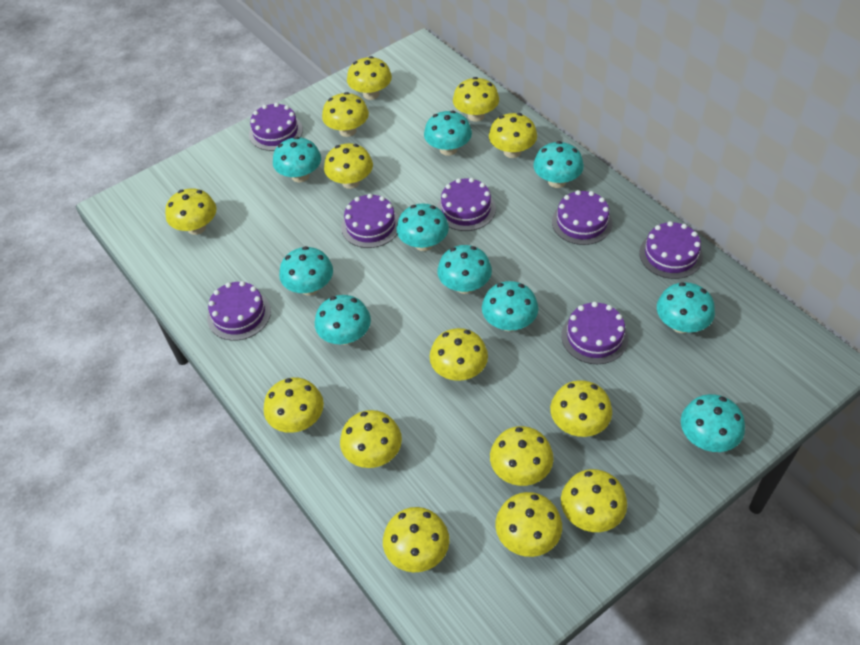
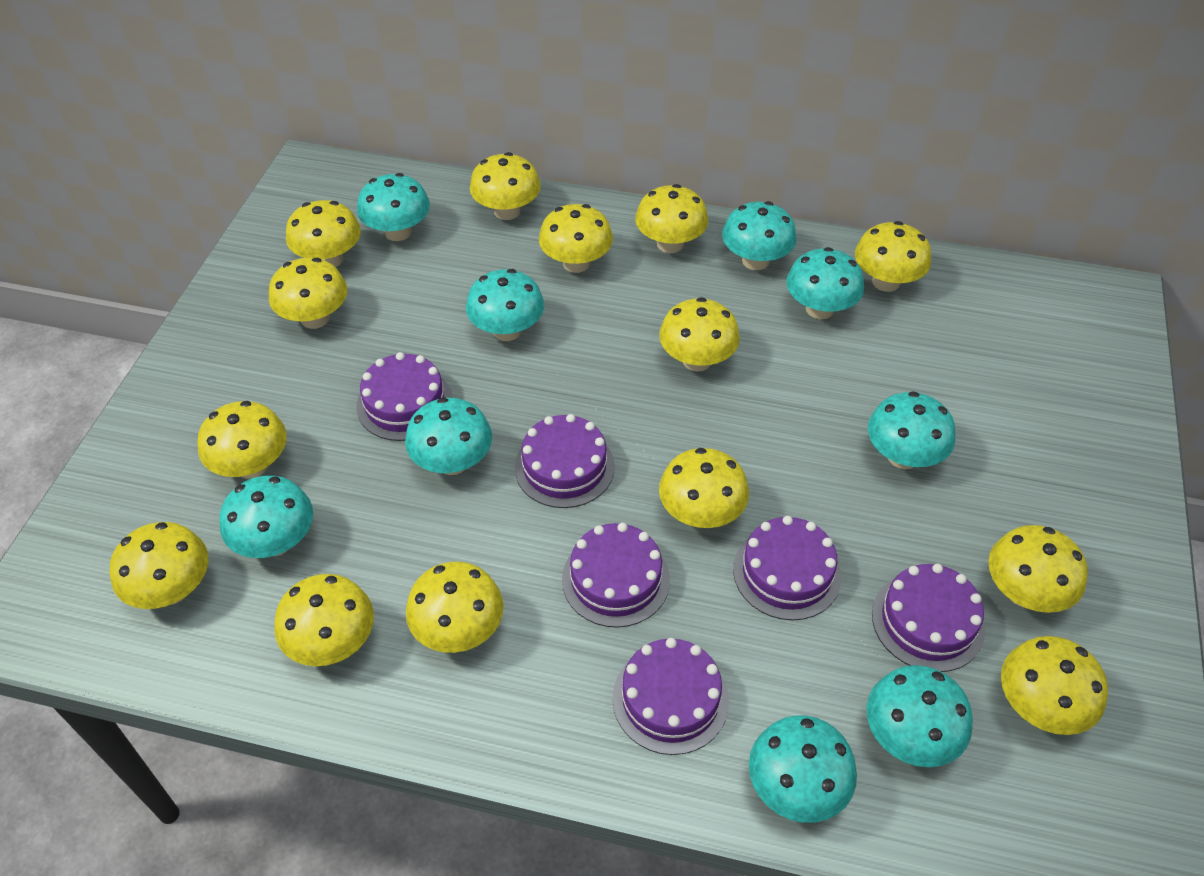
purple cake: 7 -> 6
turquoise mushroom: 10 -> 9

